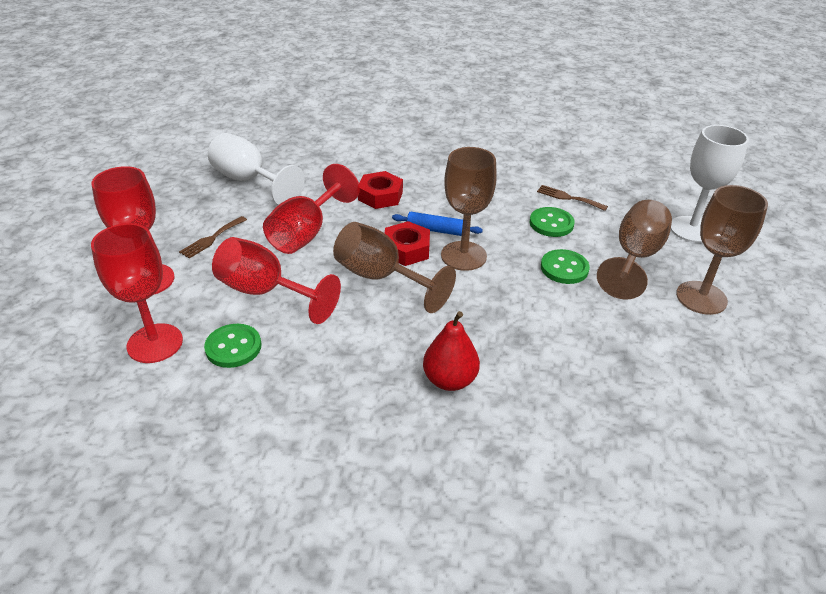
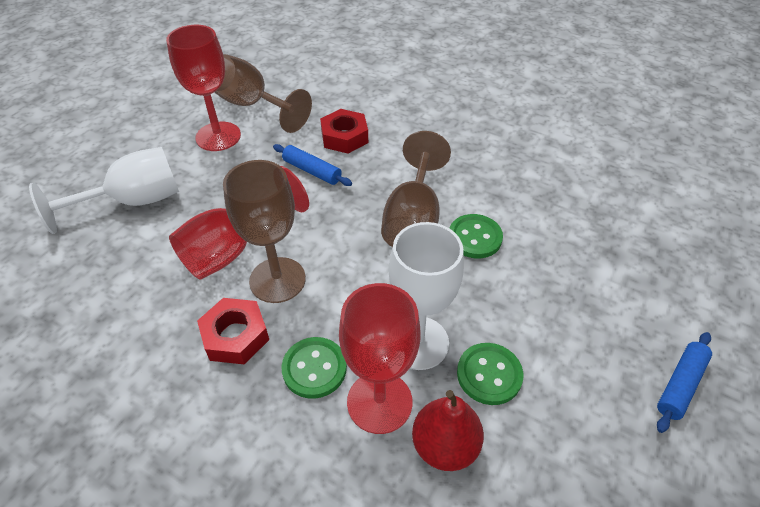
blue rolling pin: 1 -> 2
brown fork: 2 -> 0
brown goblet: 4 -> 3
red goblet: 4 -> 3

